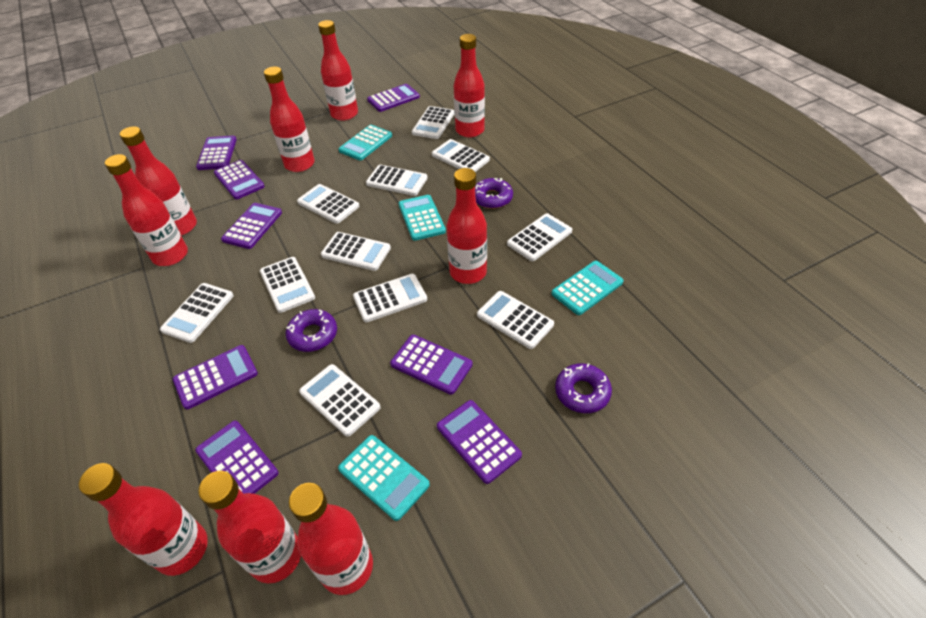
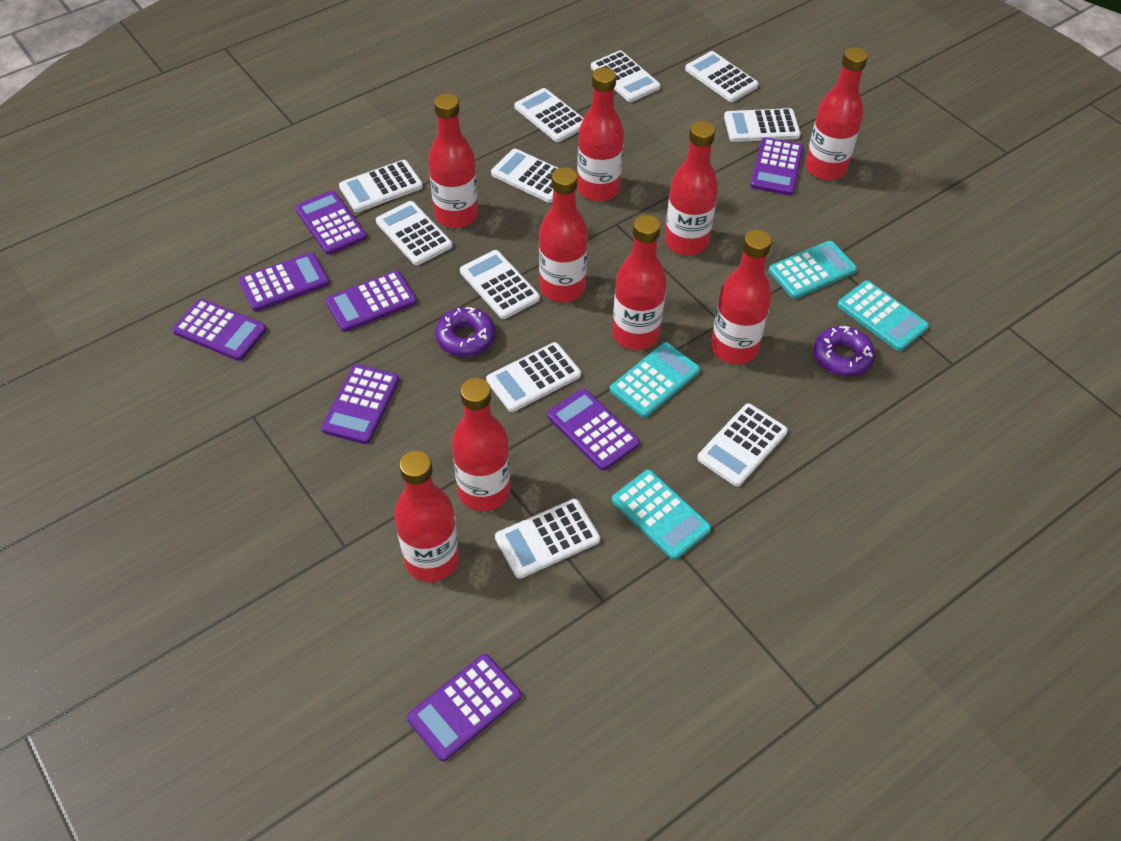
purple donut: 3 -> 2

